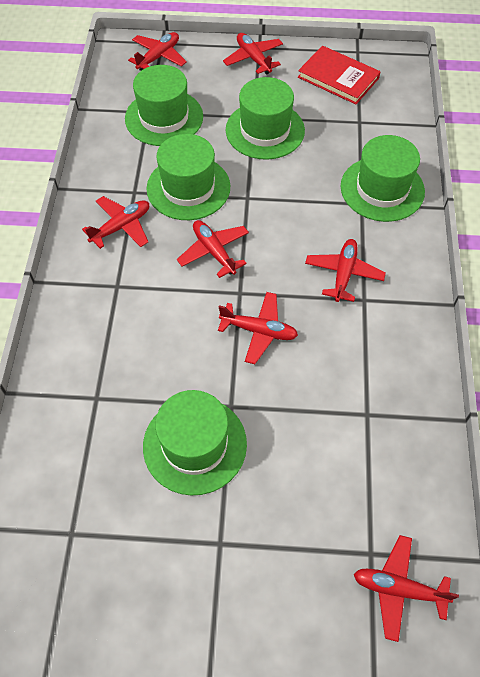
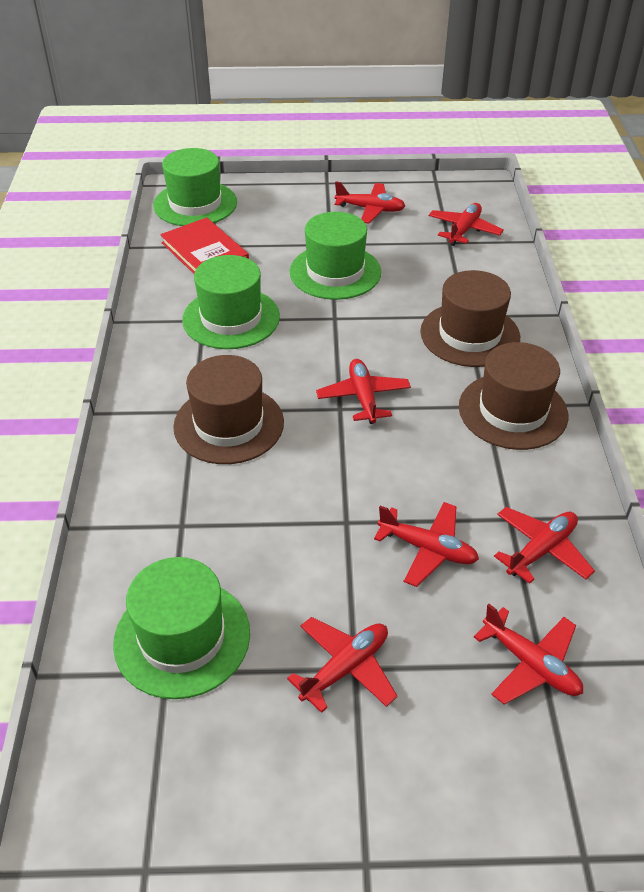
brown hat: 0 -> 3
green hat: 5 -> 4

